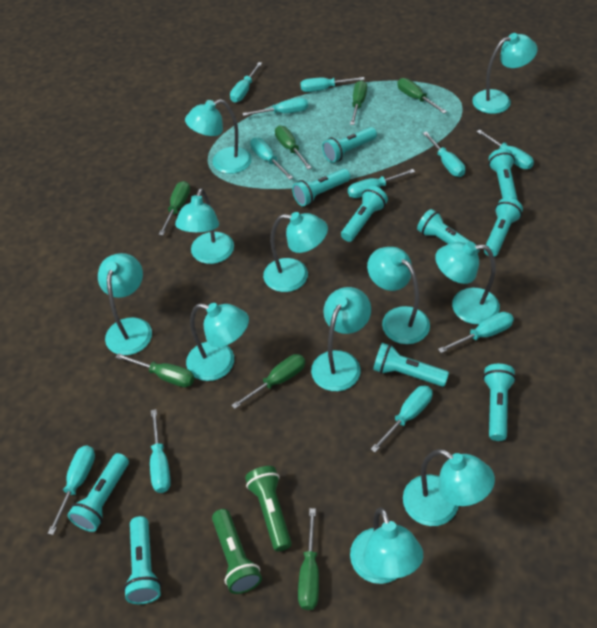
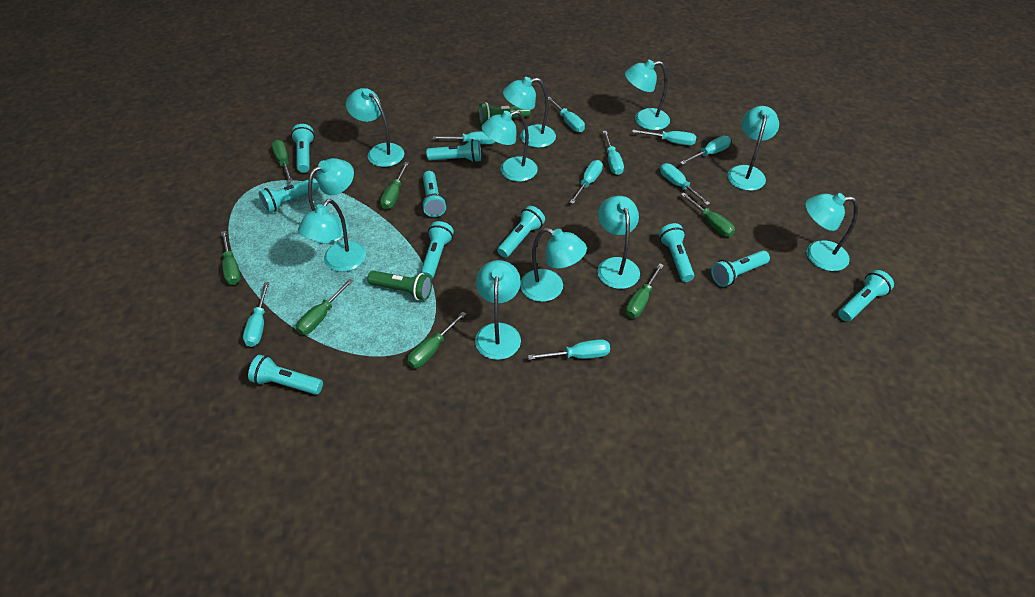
turquoise screwdriver: 11 -> 9

